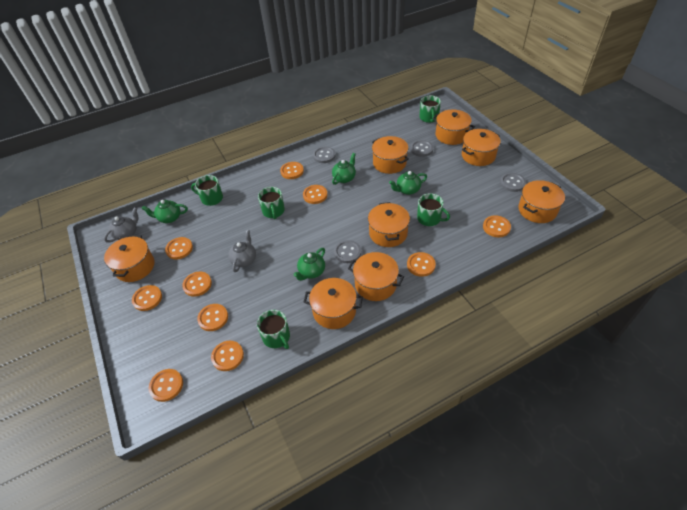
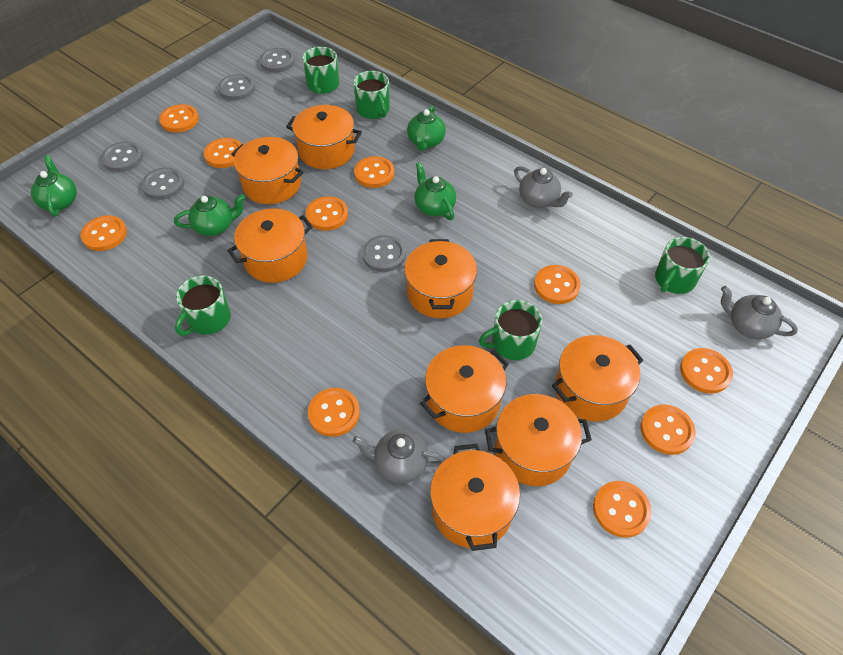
grey button: 4 -> 5
grey teapot: 2 -> 3

